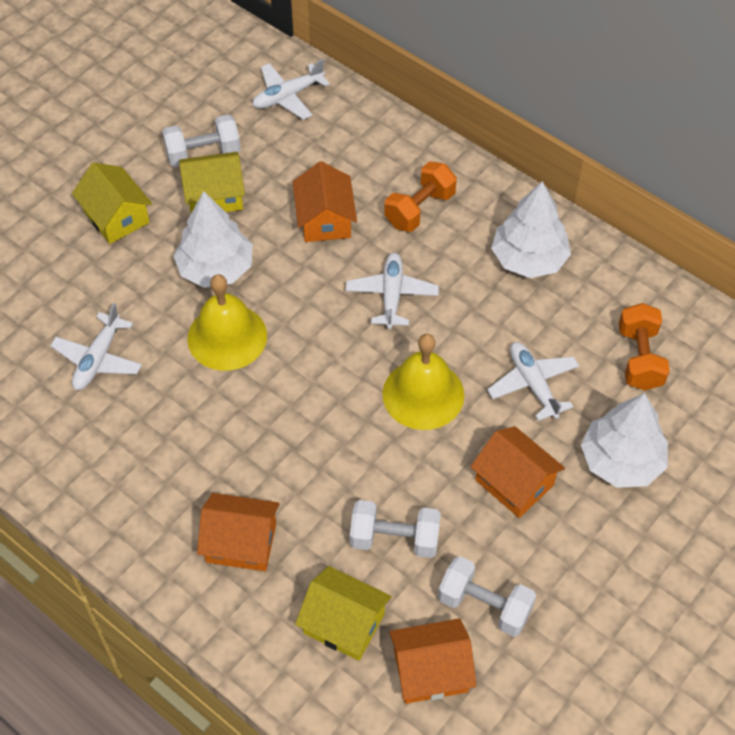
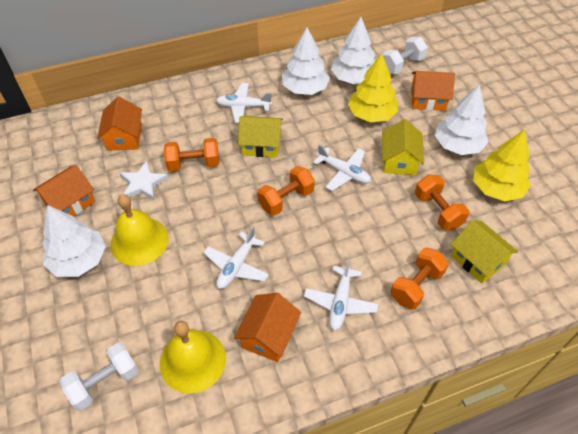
orange dumbbell: 2 -> 4
white dumbbell: 3 -> 2
white star: 0 -> 1
white tree: 3 -> 4
yellow tree: 0 -> 2

